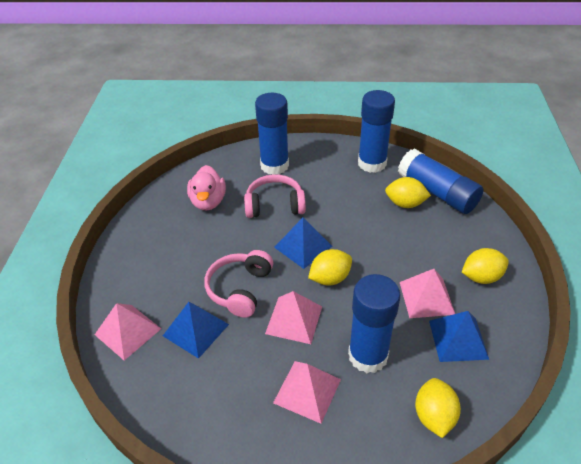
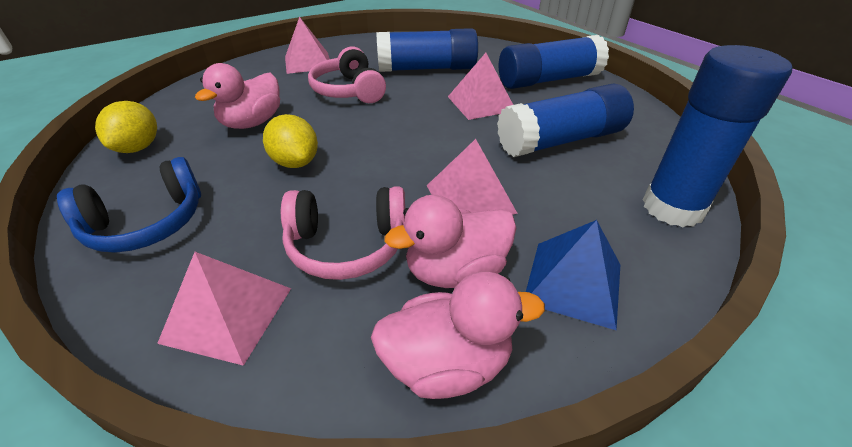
blue headphones: 0 -> 1
blue pyramid: 3 -> 1
pink duck: 1 -> 3
yellow lemon: 4 -> 2

